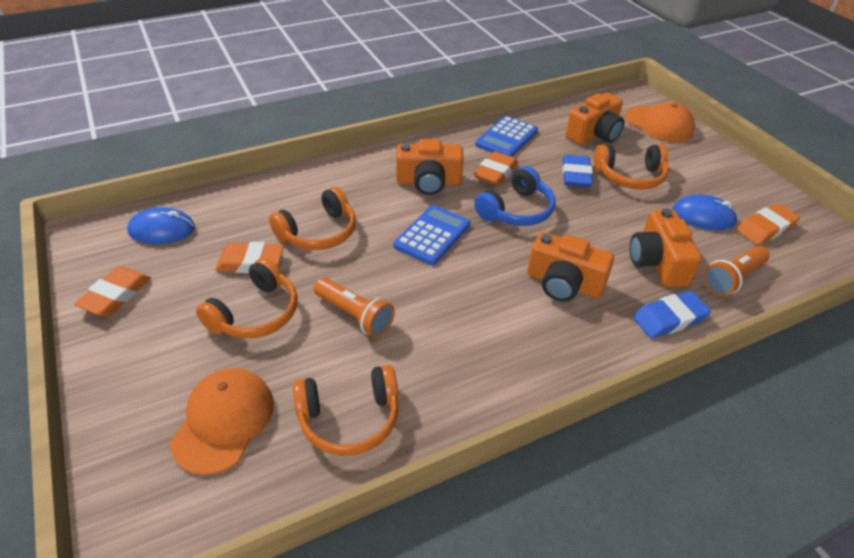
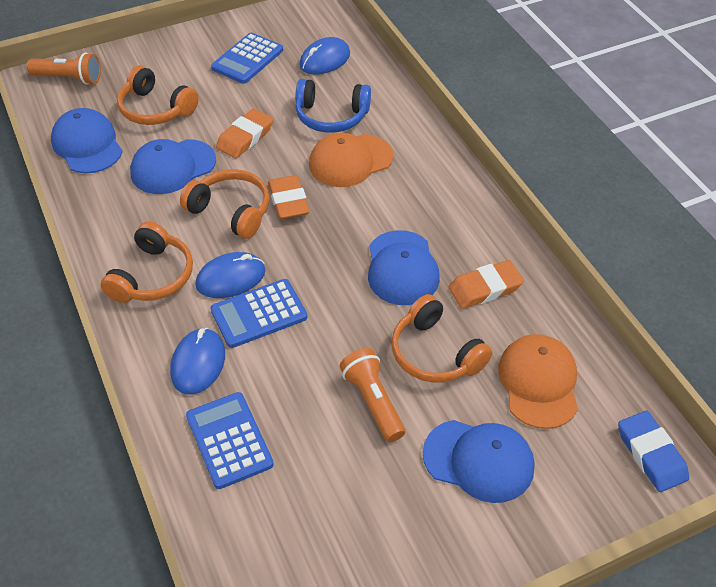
blue calculator: 2 -> 3
blue cap: 0 -> 4
blue eraser: 2 -> 1
blue mouse: 2 -> 3
orange camera: 4 -> 0
orange eraser: 4 -> 3

